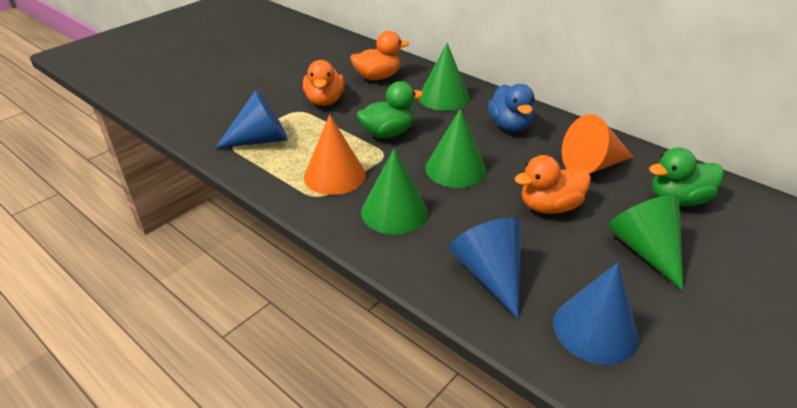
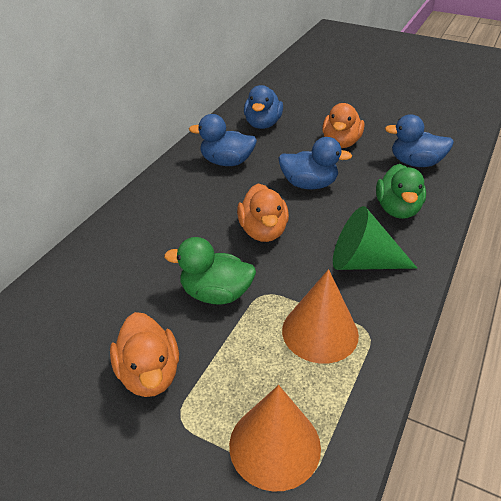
blue cone: 3 -> 0
blue duck: 1 -> 4
green cone: 4 -> 1

